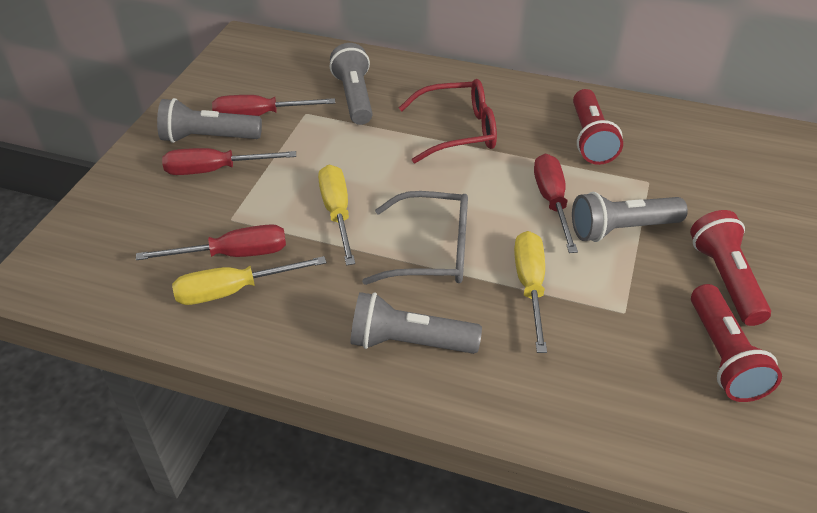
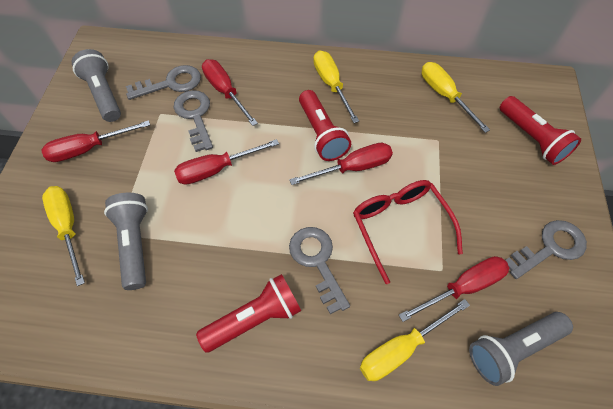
grey flashlight: 4 -> 3
grey glasses: 1 -> 0
grey key: 0 -> 4
red screwdriver: 4 -> 5
yellow screwdriver: 3 -> 4

